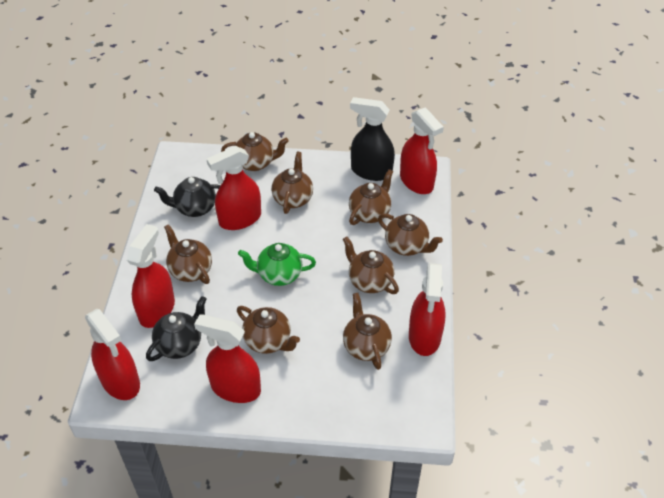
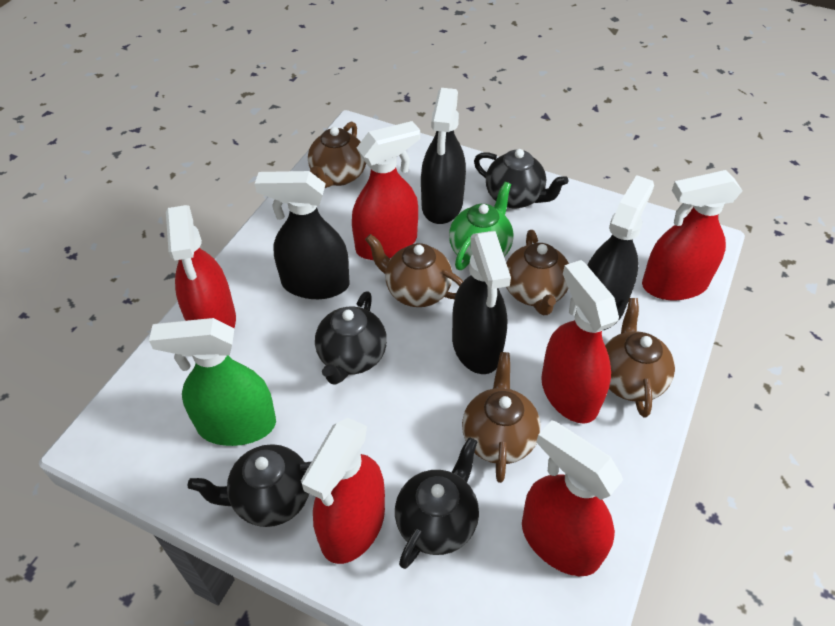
black spray bottle: 1 -> 4
black teapot: 2 -> 4
brown teapot: 8 -> 5
green spray bottle: 0 -> 1

